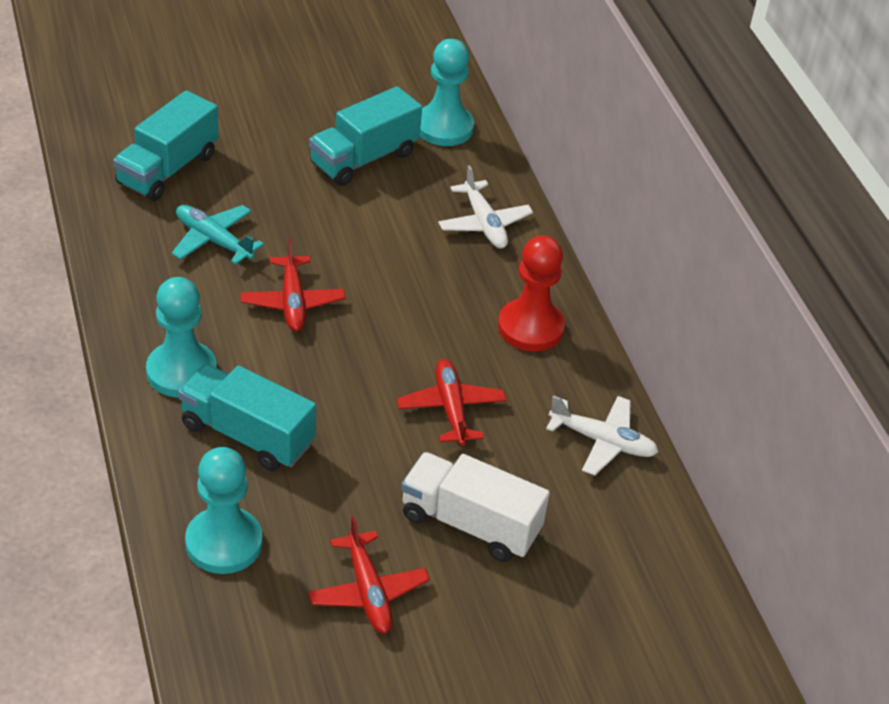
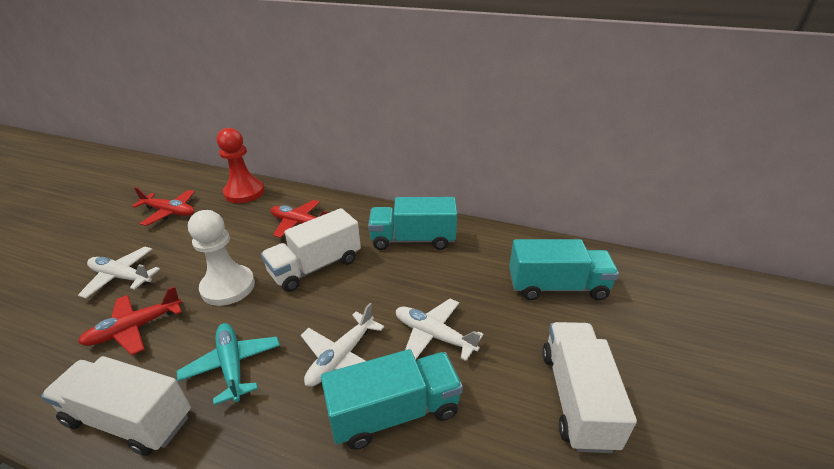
turquoise pawn: 3 -> 0
white pawn: 0 -> 1
white plane: 2 -> 3
white truck: 1 -> 3

